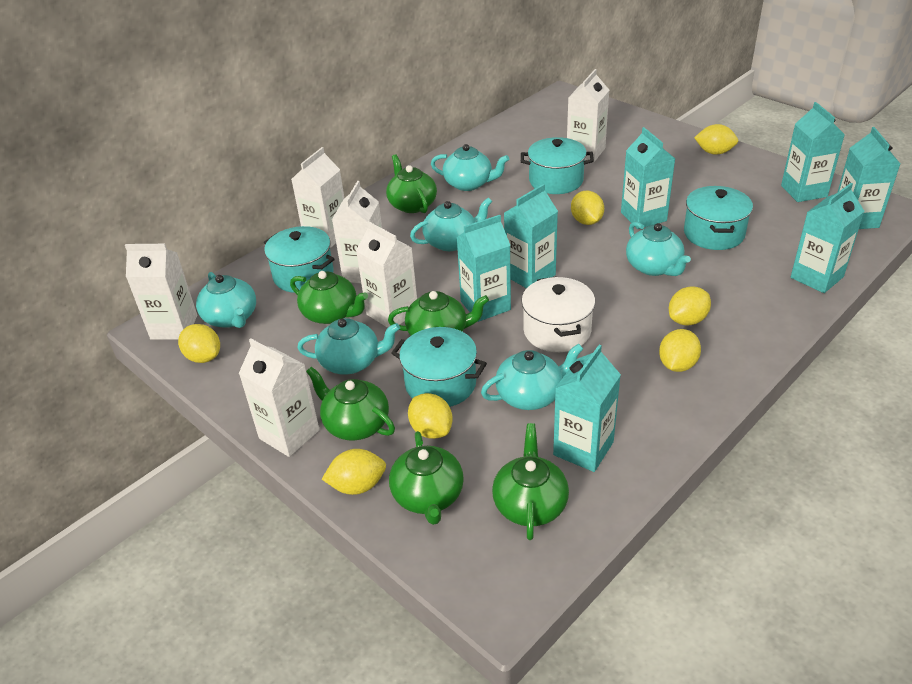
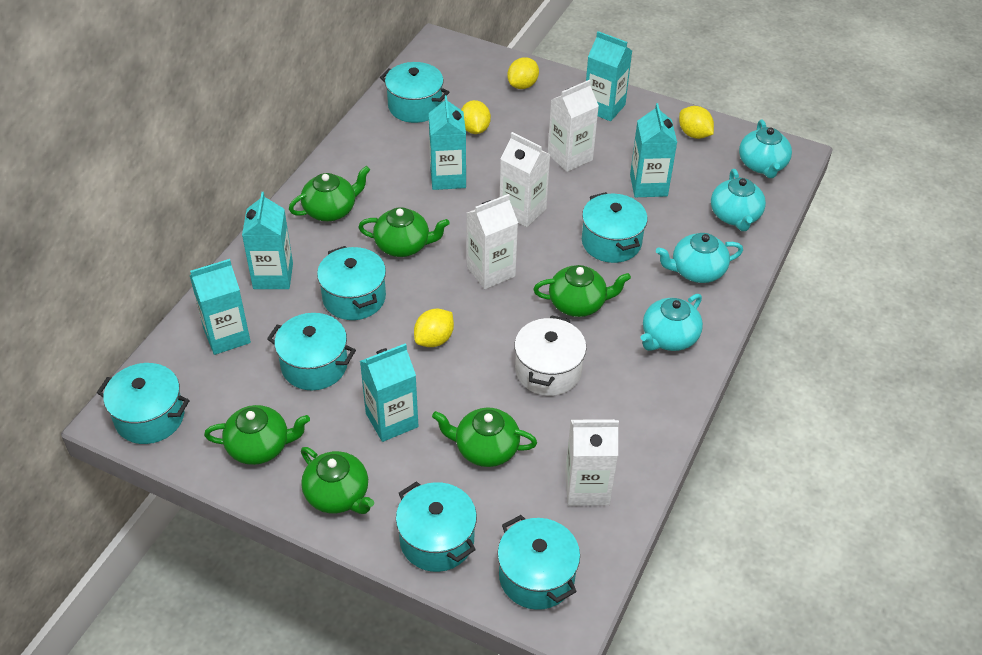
turquoise carton: 7 -> 6
turquoise pot: 4 -> 7
turquoise teapot: 6 -> 4
white carton: 6 -> 4
yellow lemon: 7 -> 4

